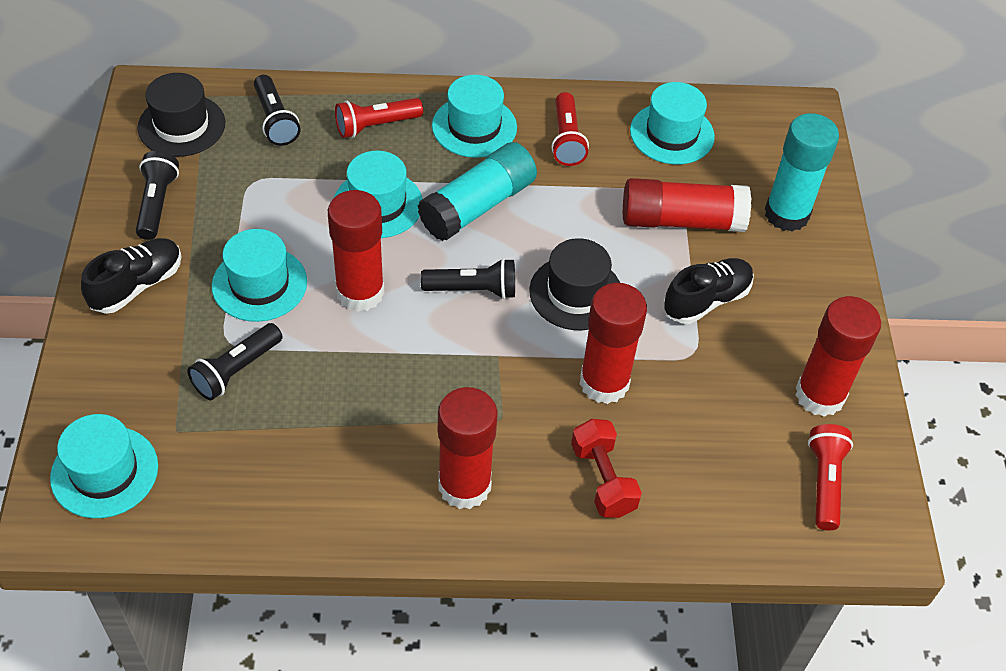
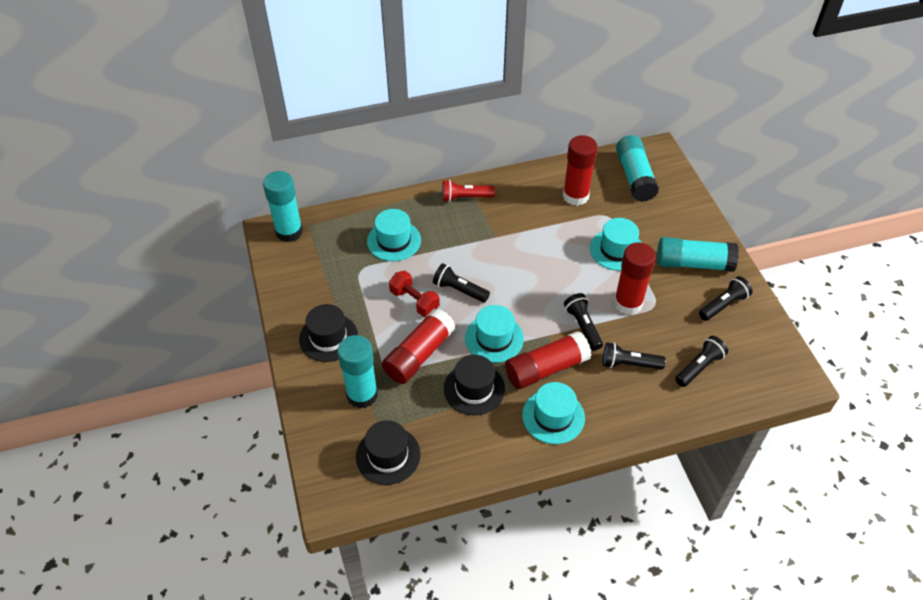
black flashlight: 4 -> 5
black hat: 2 -> 3
black shoe: 2 -> 0
red flashlight: 3 -> 1
red glue stick: 5 -> 4
turquoise glue stick: 2 -> 4
turquoise hat: 5 -> 4

